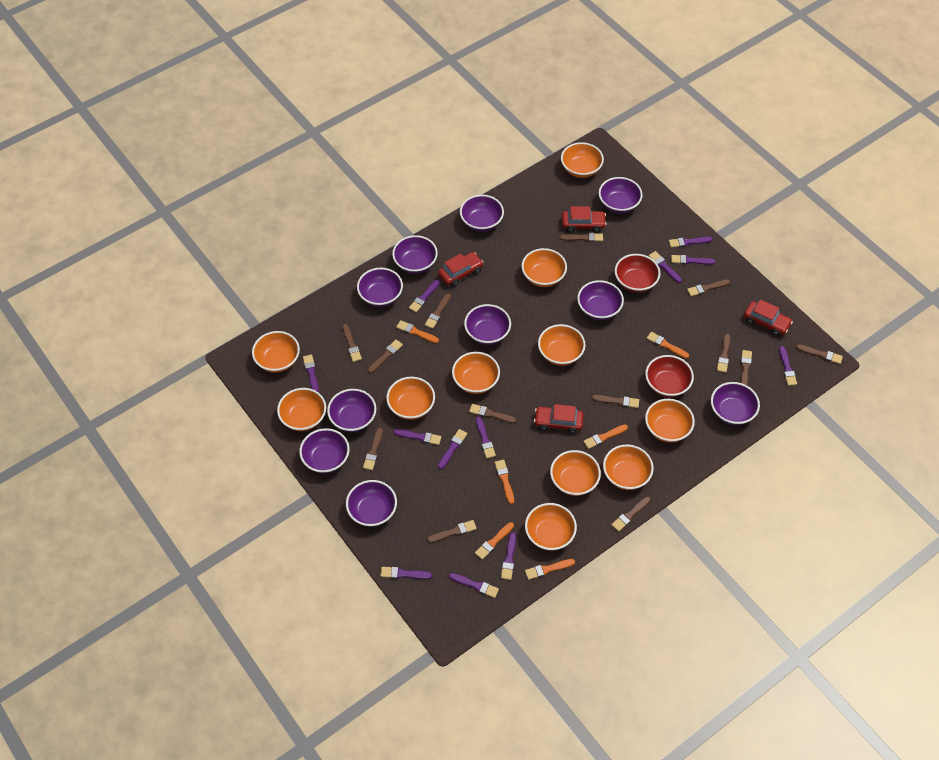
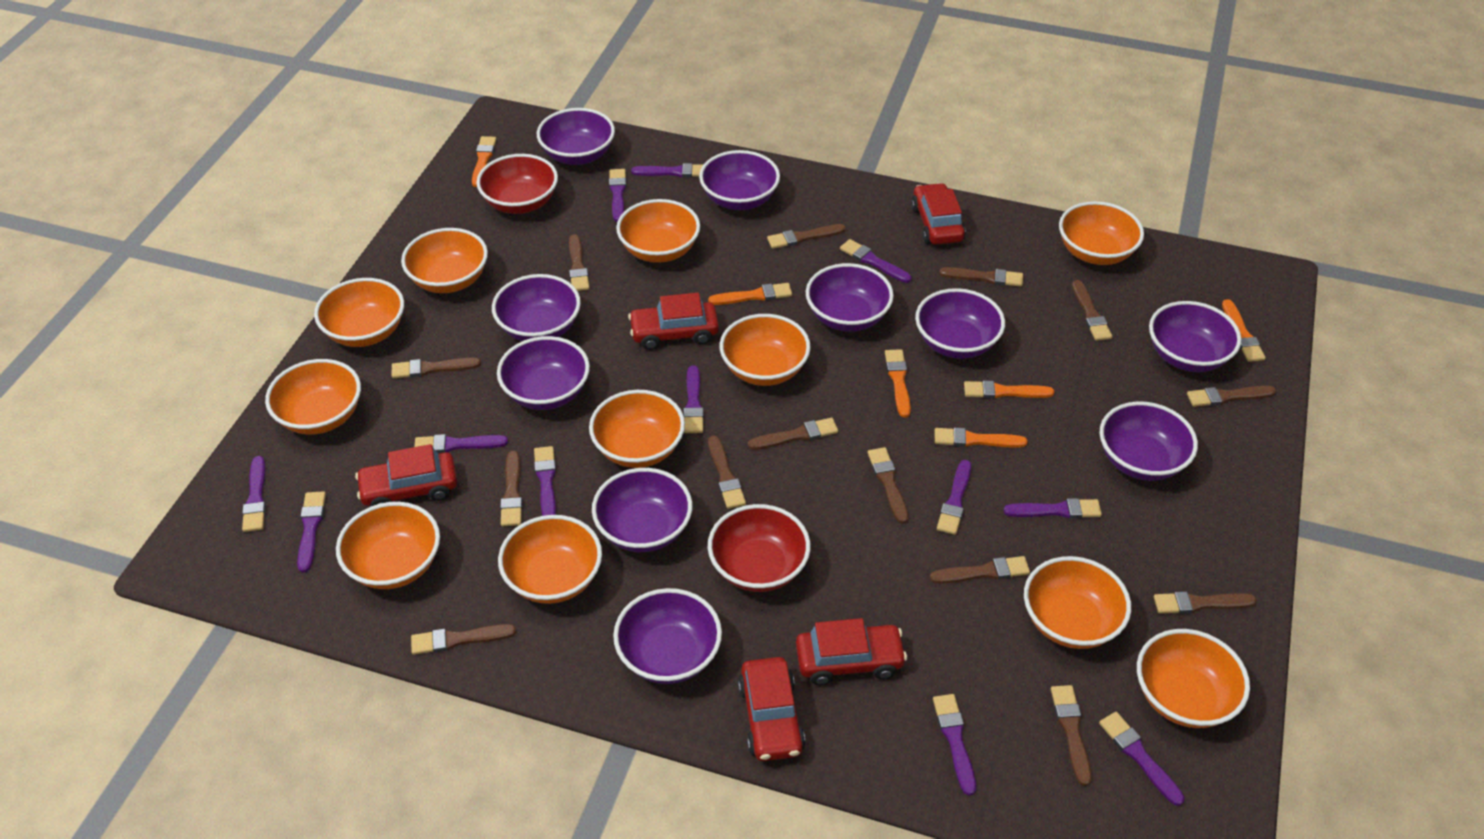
brown brush: 13 -> 14
red car: 4 -> 5

